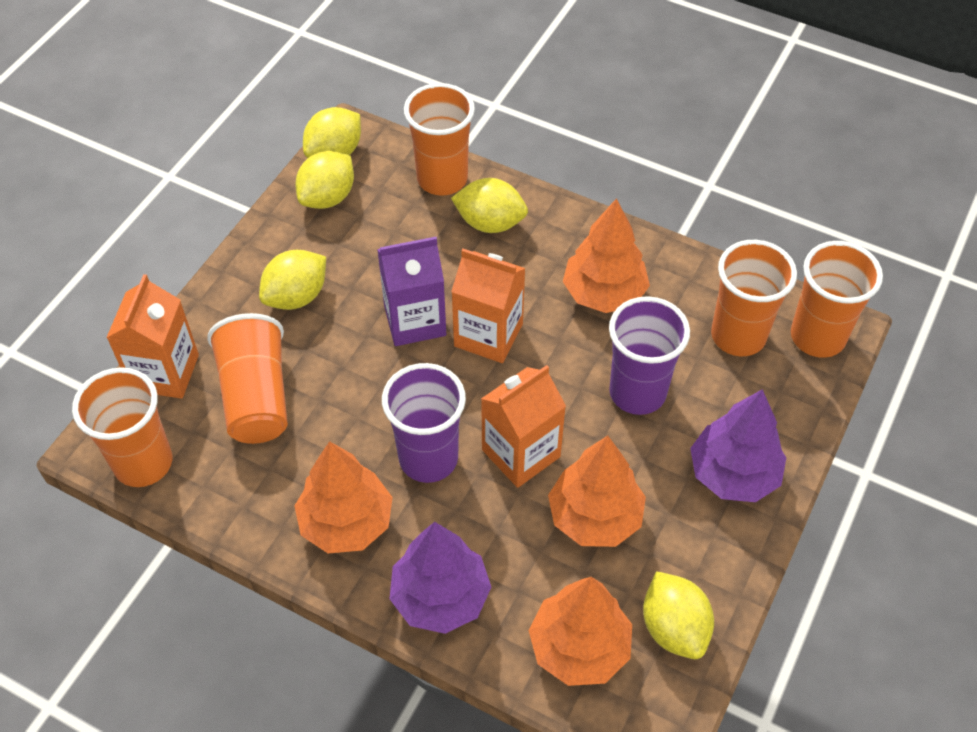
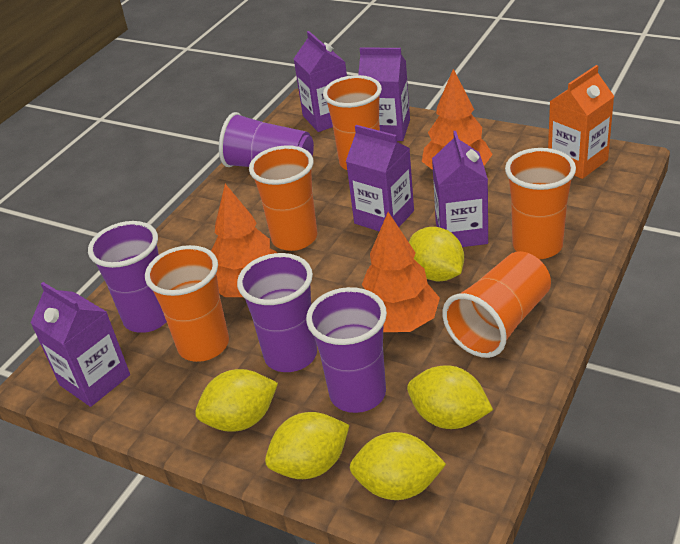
orange carton: 3 -> 1
orange tree: 4 -> 3
purple carton: 1 -> 5
purple cup: 2 -> 4
purple tree: 2 -> 0

